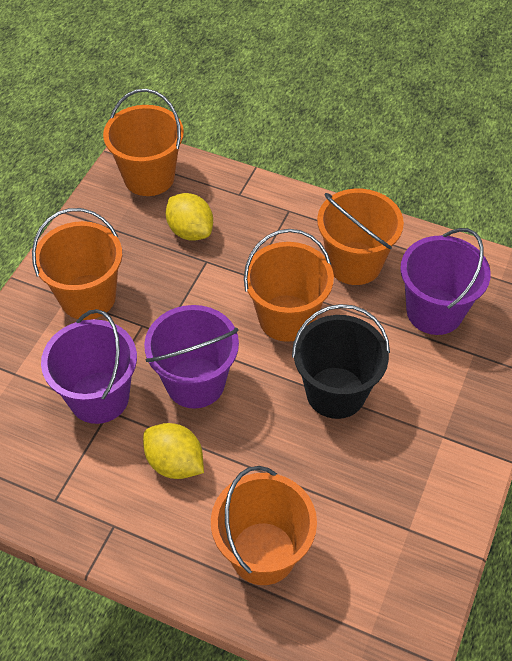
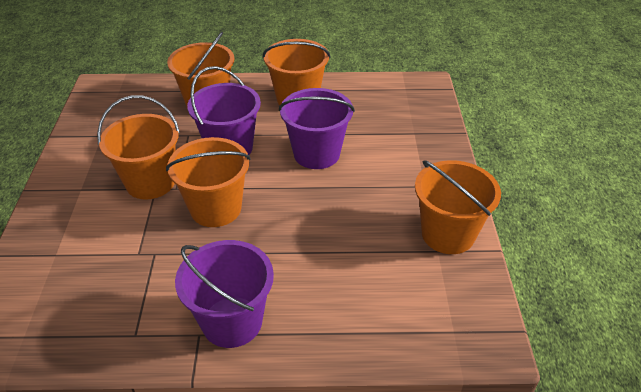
black bucket: 1 -> 0
yellow lemon: 2 -> 0

